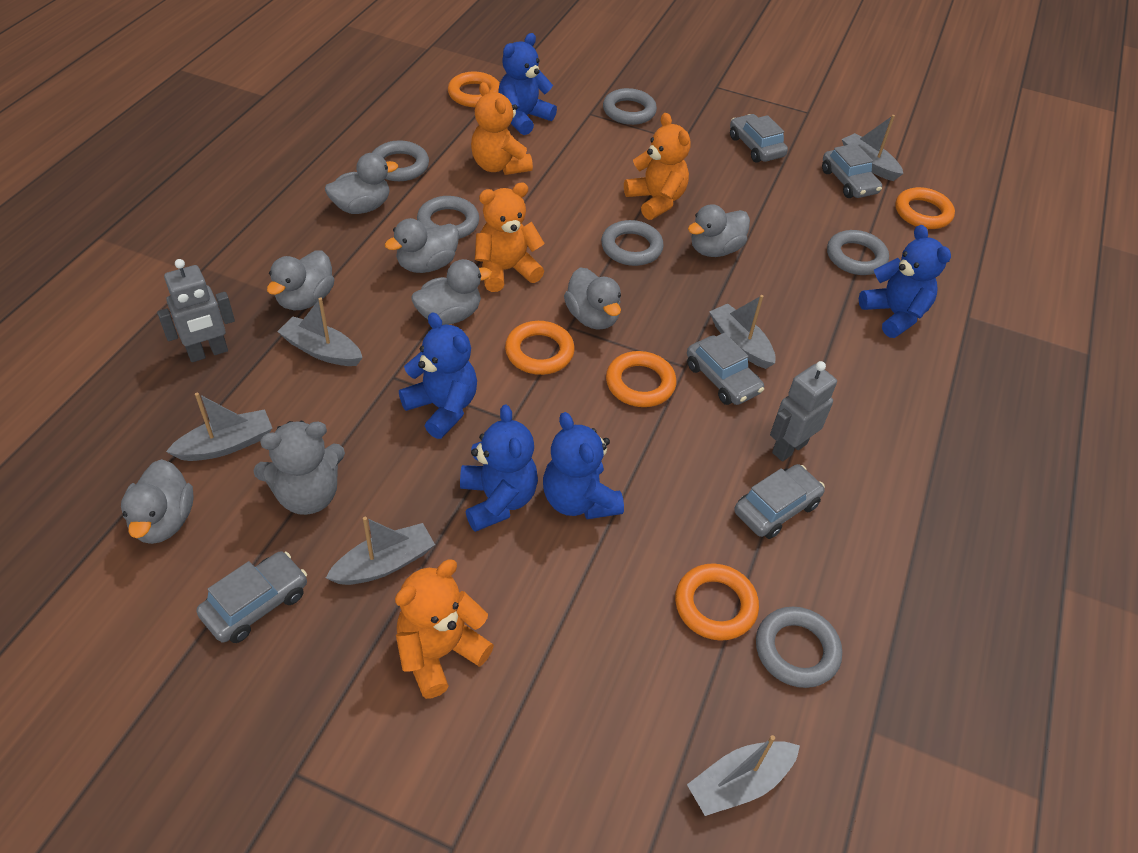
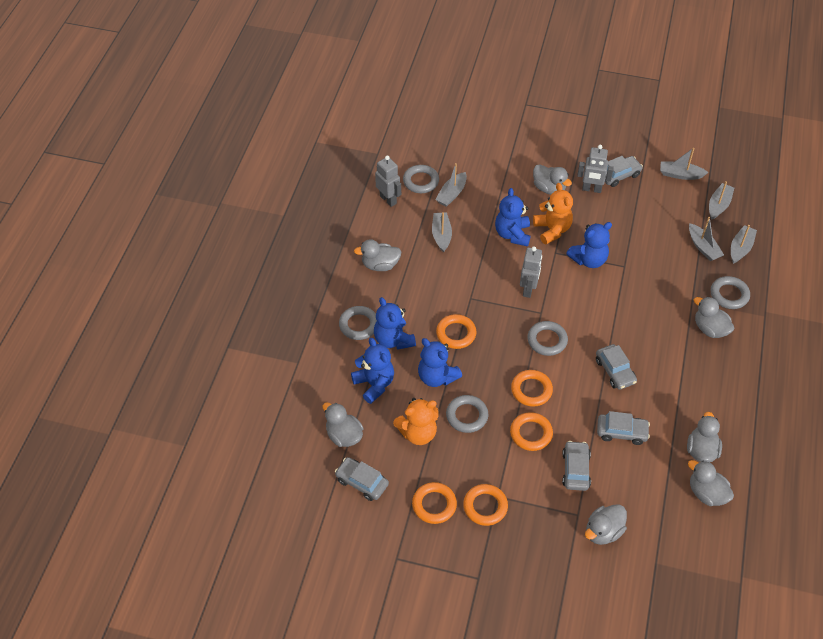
grey ring: 6 -> 5
grey robot: 2 -> 3
grey teddy bear: 1 -> 0
orange teddy bear: 4 -> 2

